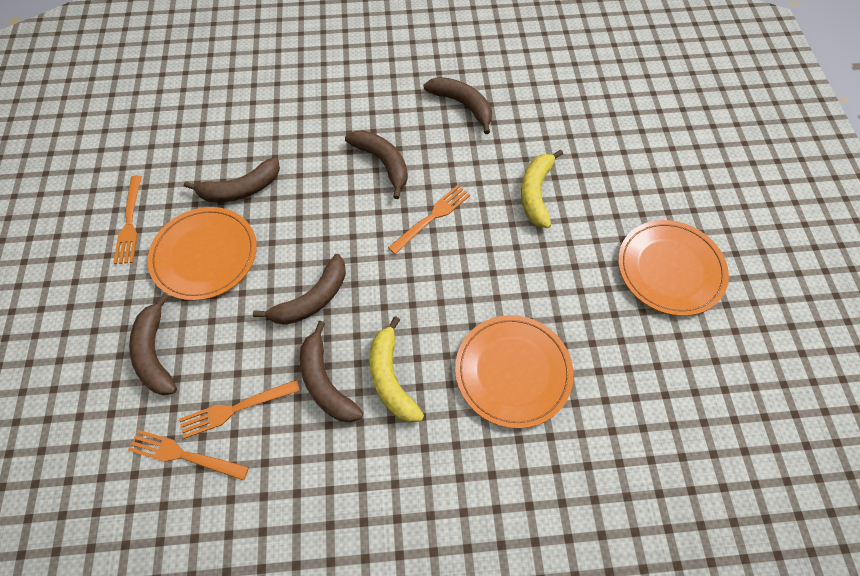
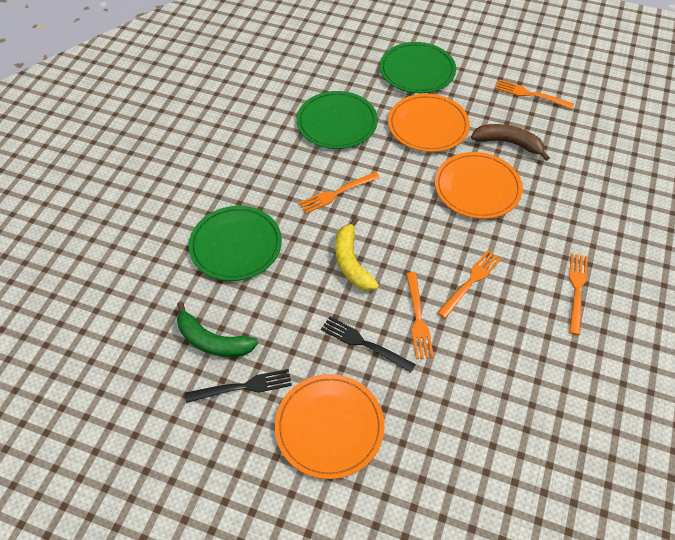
black fork: 0 -> 2
brown banana: 6 -> 1
green banana: 0 -> 1
green plate: 0 -> 3
orange fork: 4 -> 5
yellow banana: 2 -> 1

